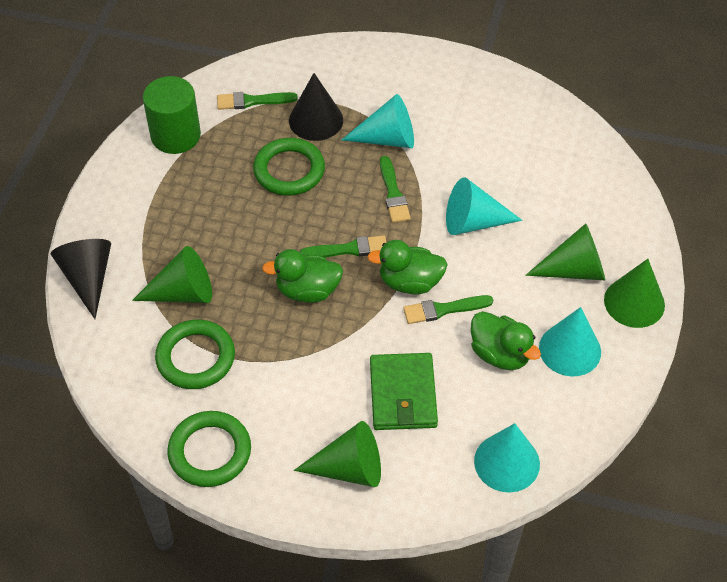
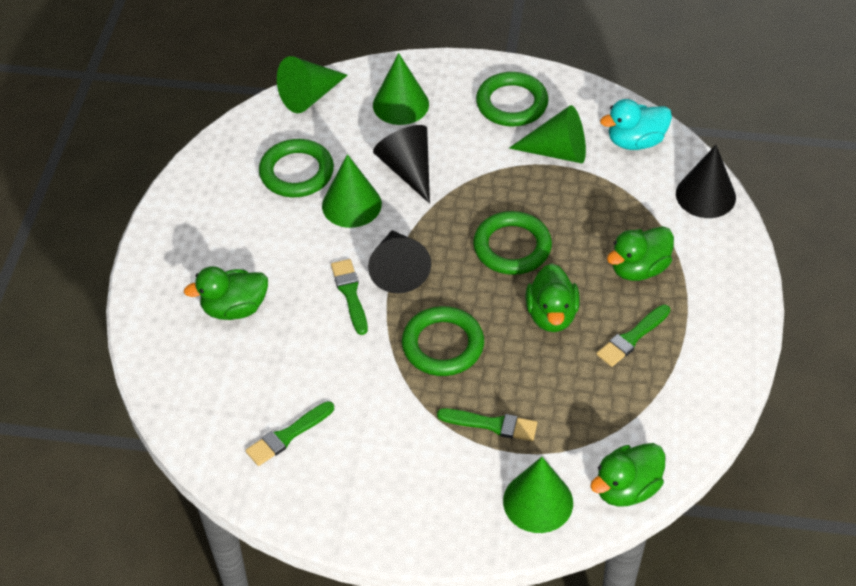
black cone: 2 -> 3
green cone: 4 -> 5
green cylinder: 1 -> 0
green duck: 3 -> 4
green ring: 3 -> 4
green wallet: 1 -> 0
turquoise cone: 4 -> 0
turquoise duck: 0 -> 1

